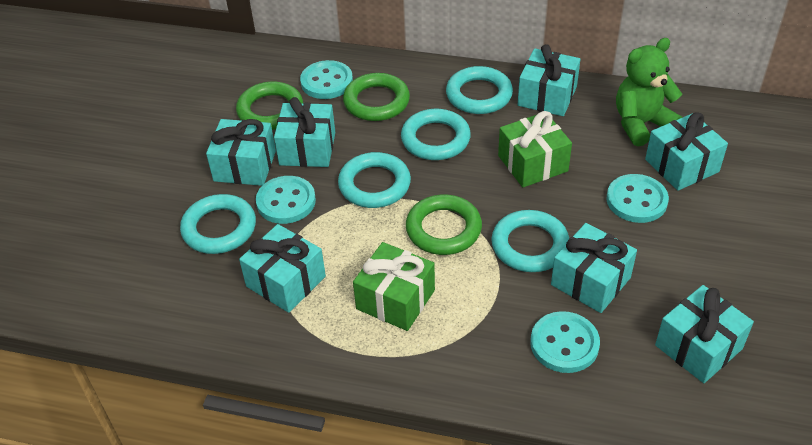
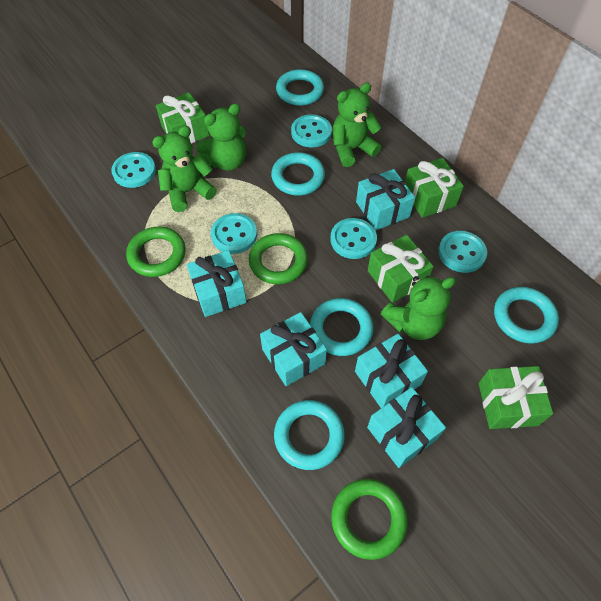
green gift: 2 -> 4
green teddy bear: 1 -> 4
turquoise button: 4 -> 5
turquoise gift: 7 -> 5

